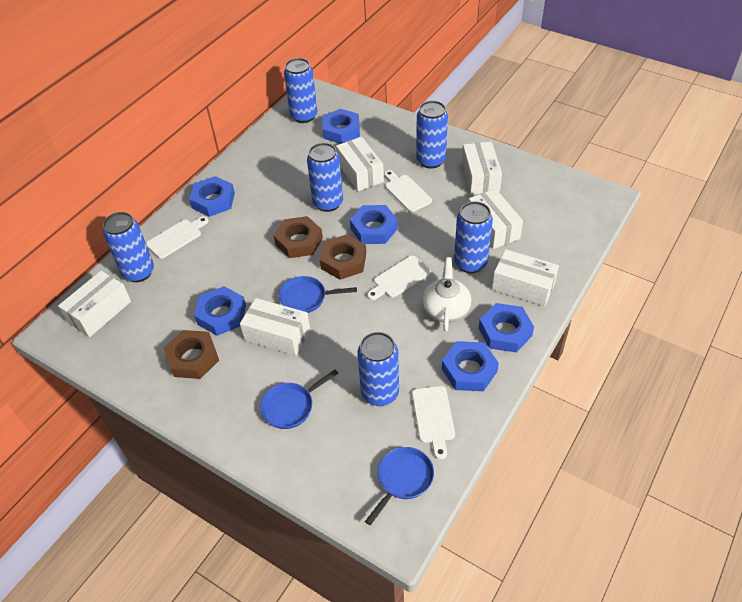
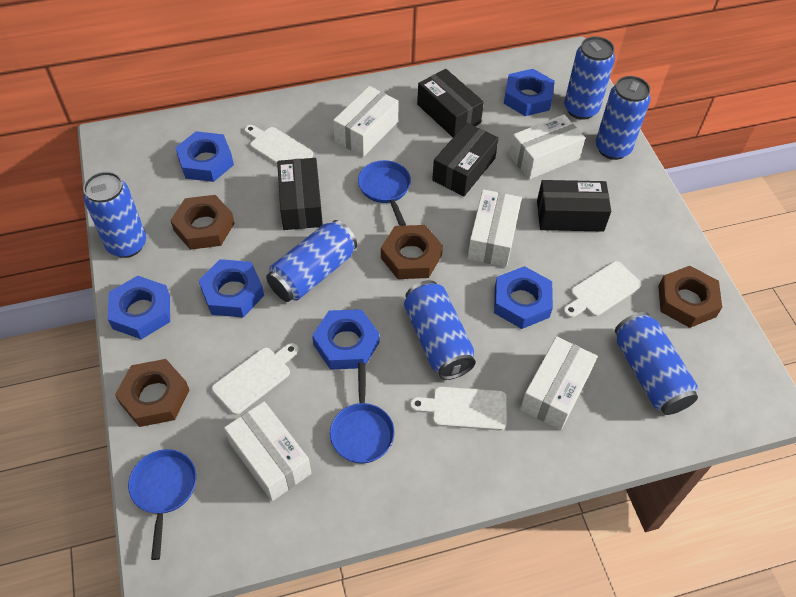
black box: 0 -> 4
brown nut: 3 -> 4
white box: 6 -> 5
white teapot: 1 -> 0

